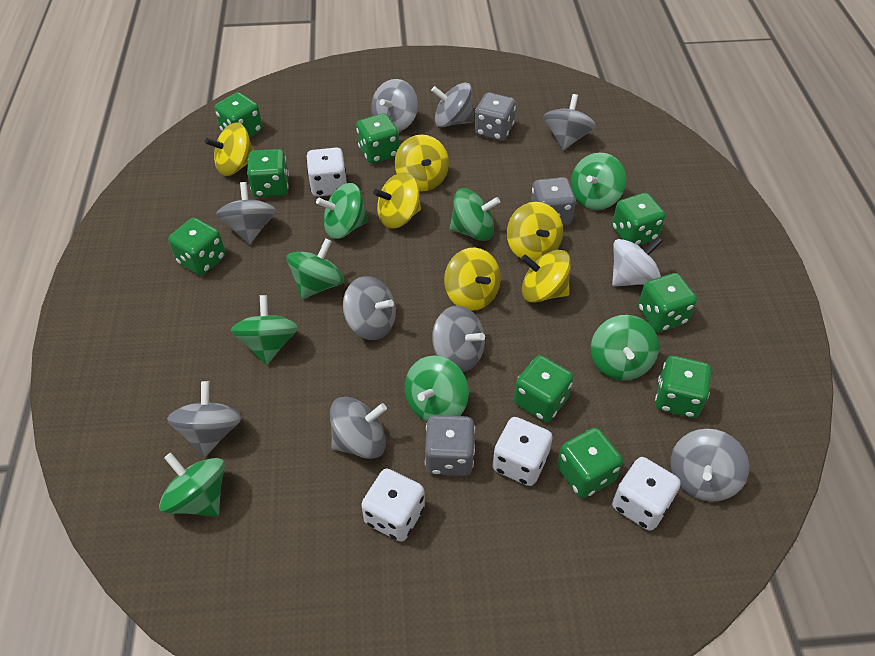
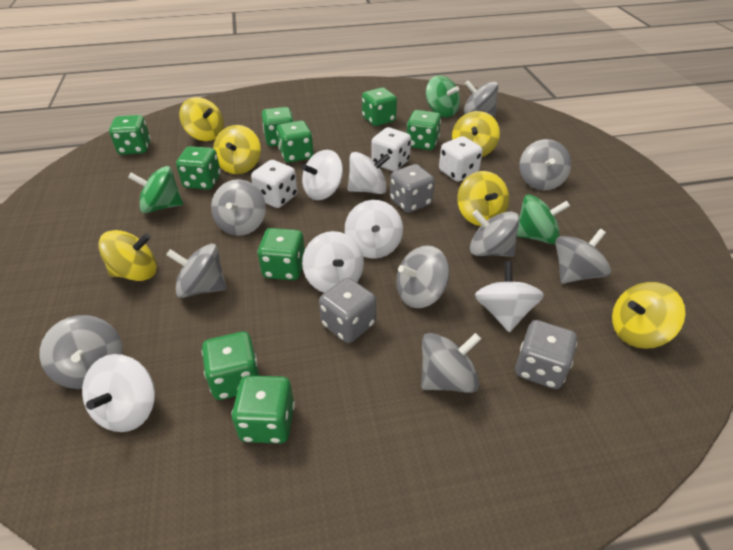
green spinning top: 8 -> 3
white dice: 4 -> 3
white spinning top: 1 -> 6

